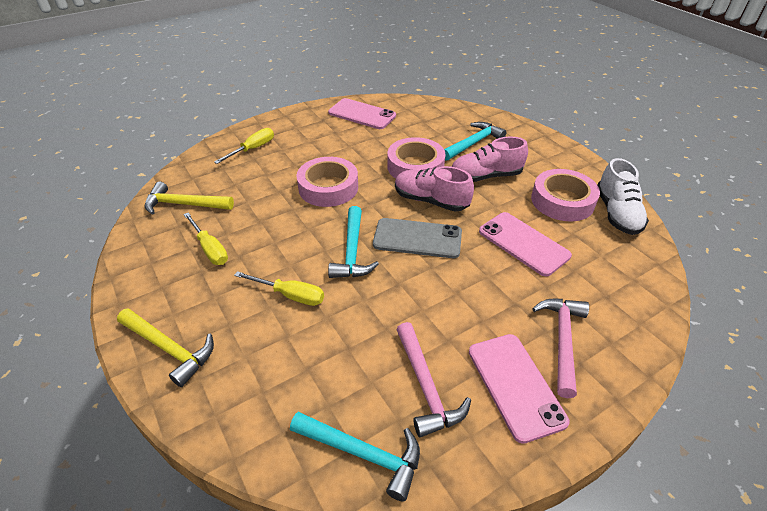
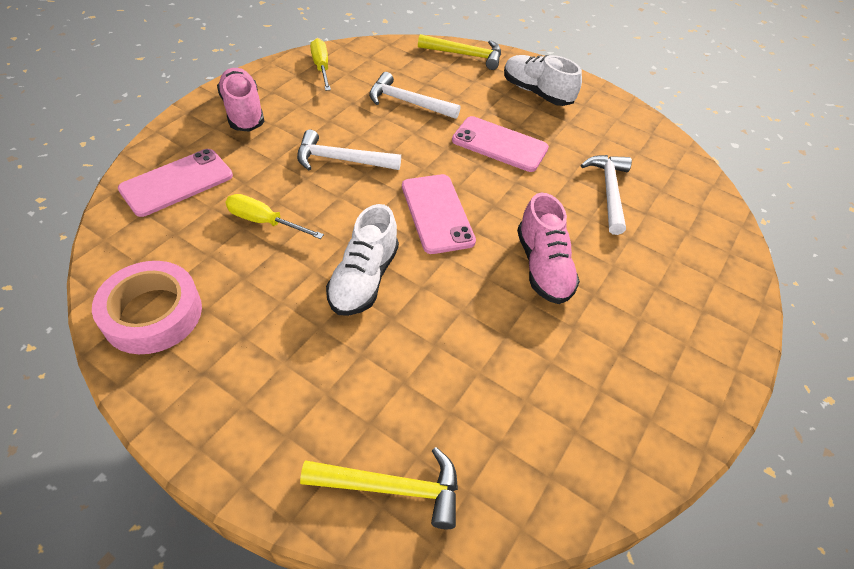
grey phone: 1 -> 0
pink hammer: 2 -> 0
pink tape: 3 -> 1
turquoise hammer: 3 -> 0
white hammer: 0 -> 3
white shoe: 1 -> 2
yellow screwdriver: 3 -> 2

